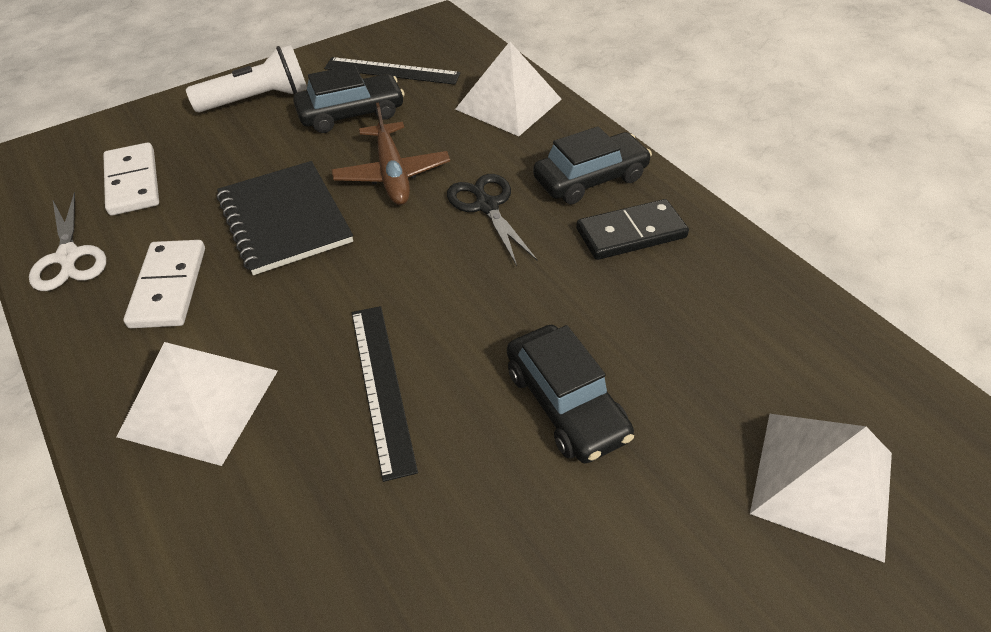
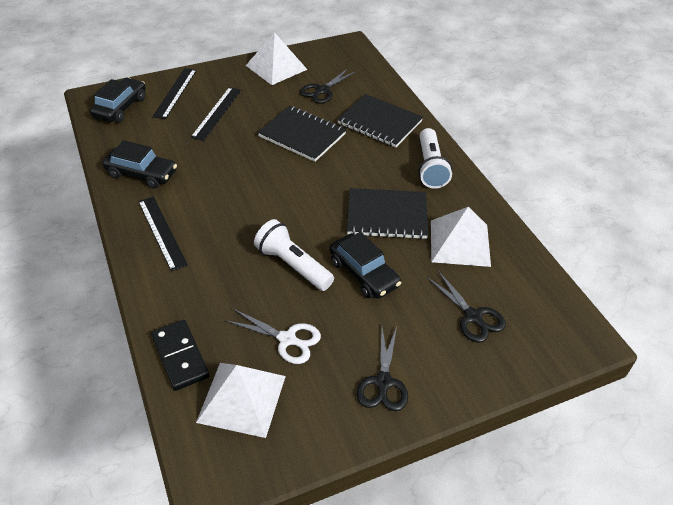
black notebook: 1 -> 3
black ruler: 2 -> 3
black scissors: 1 -> 3
brown plane: 1 -> 0
white domino: 2 -> 0
white flashlight: 1 -> 2

